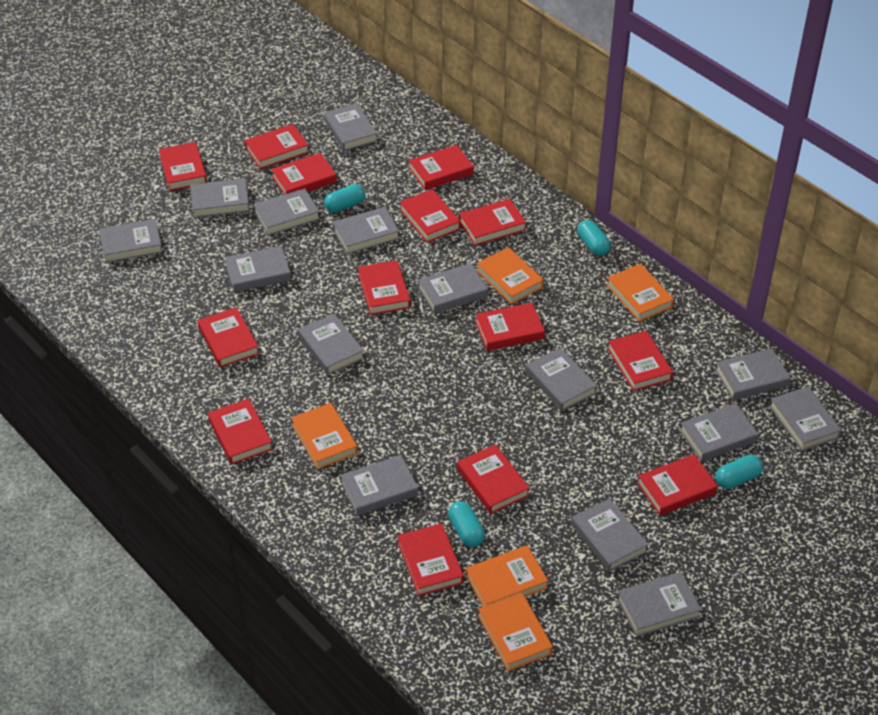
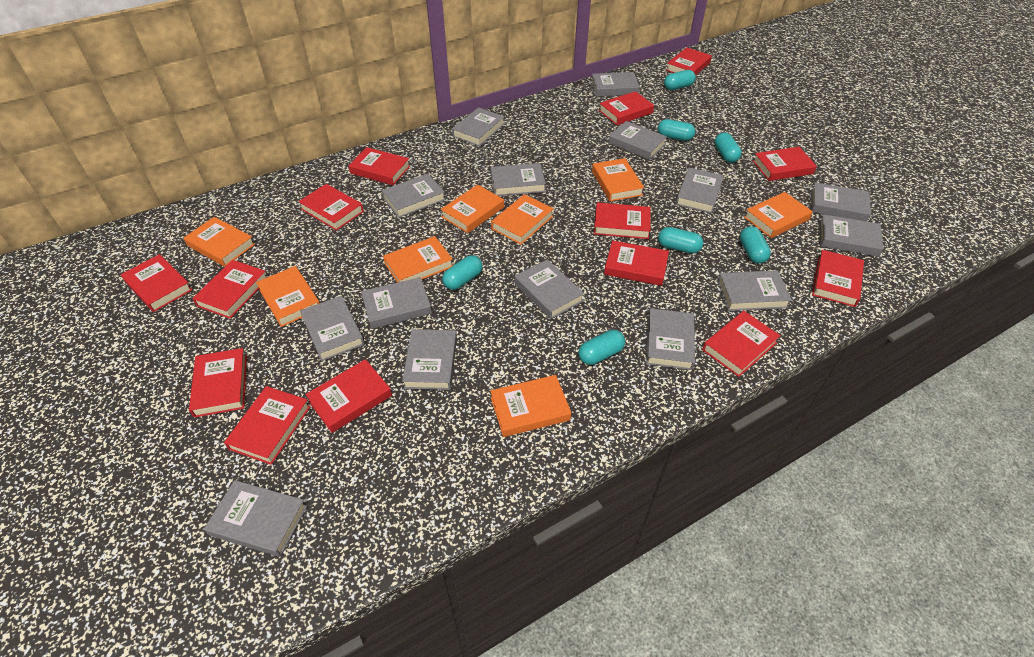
orange book: 5 -> 8
turquoise capsule: 4 -> 7

